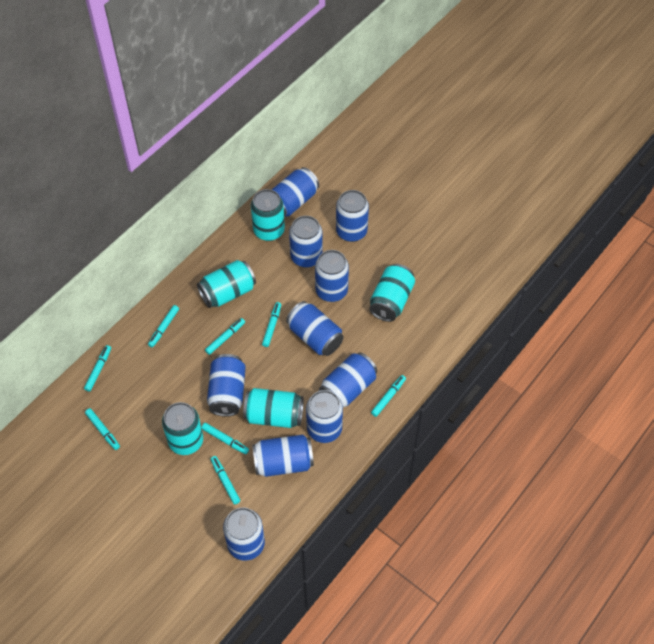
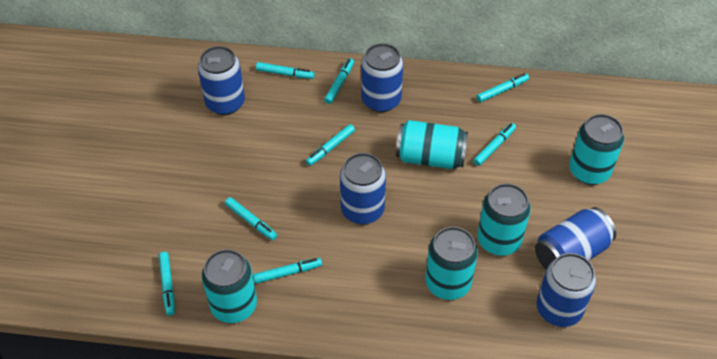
blue can: 10 -> 5

